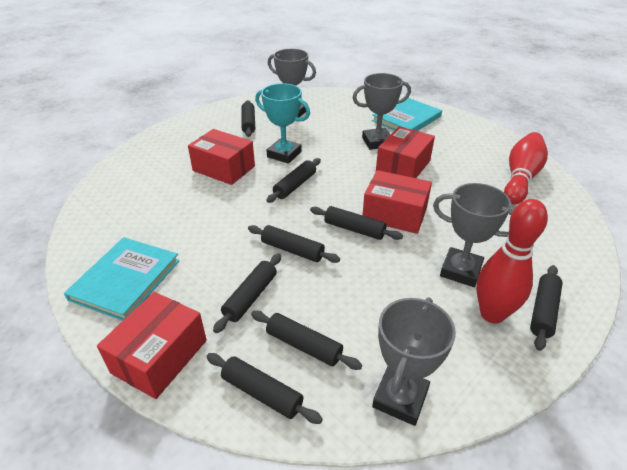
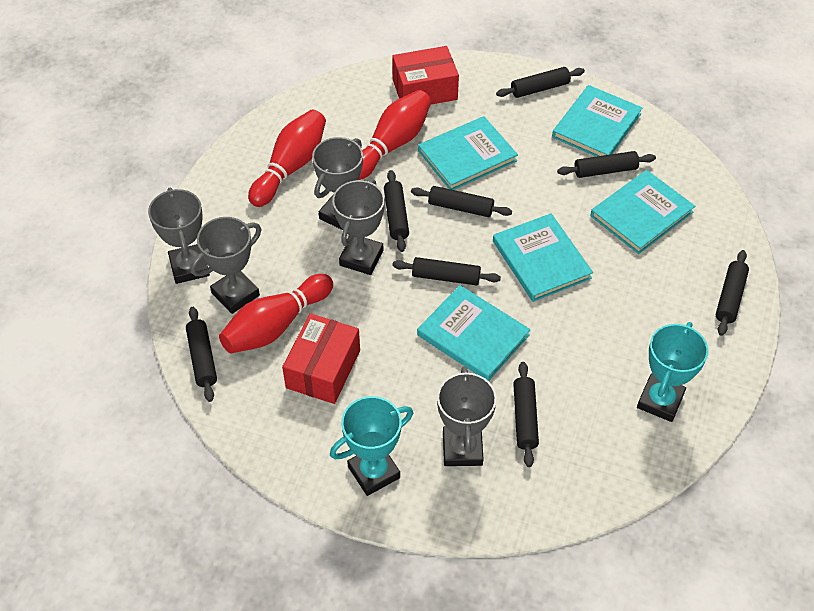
grey trophy: 4 -> 5
red bowling pin: 2 -> 3
red box: 4 -> 2
turquoise book: 2 -> 5
turquoise trophy: 1 -> 2

